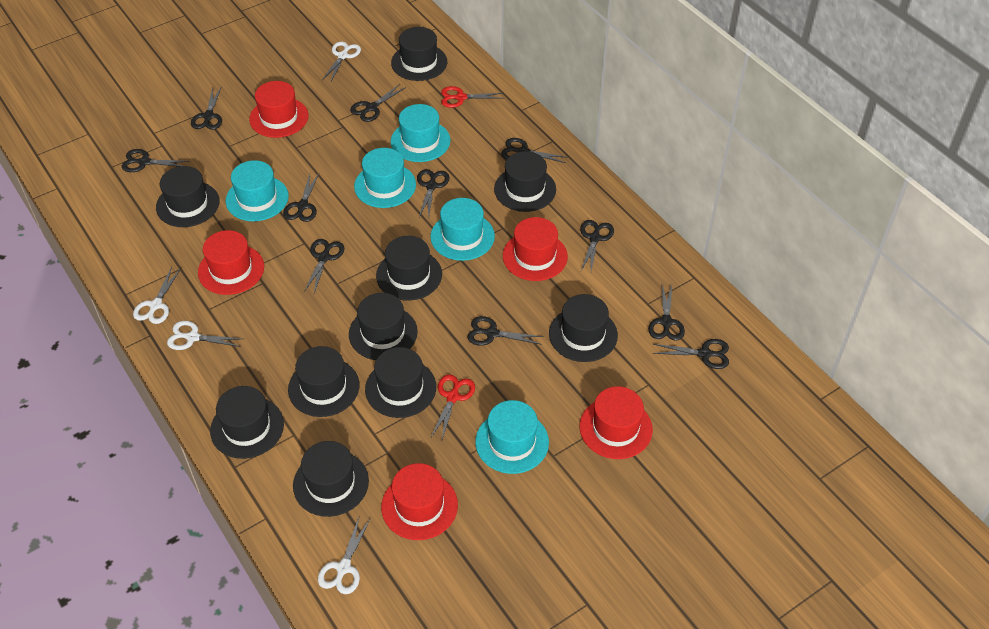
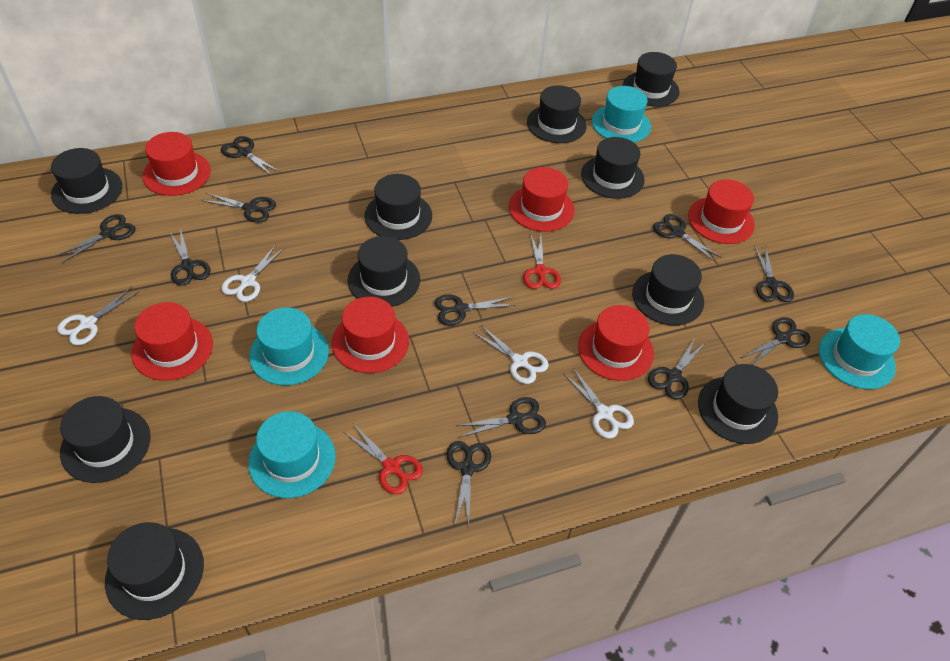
red hat: 5 -> 6
turquoise hat: 5 -> 4

